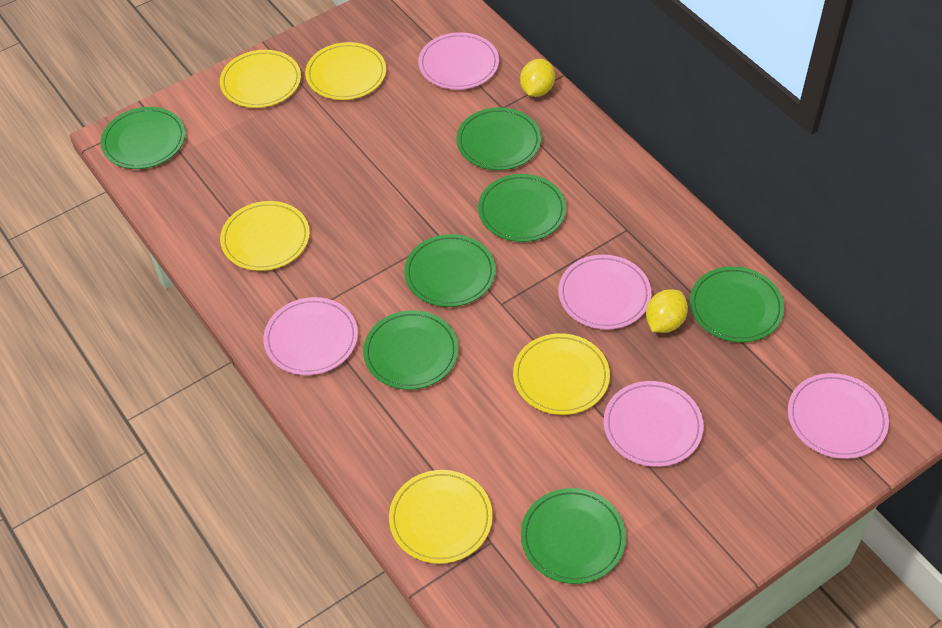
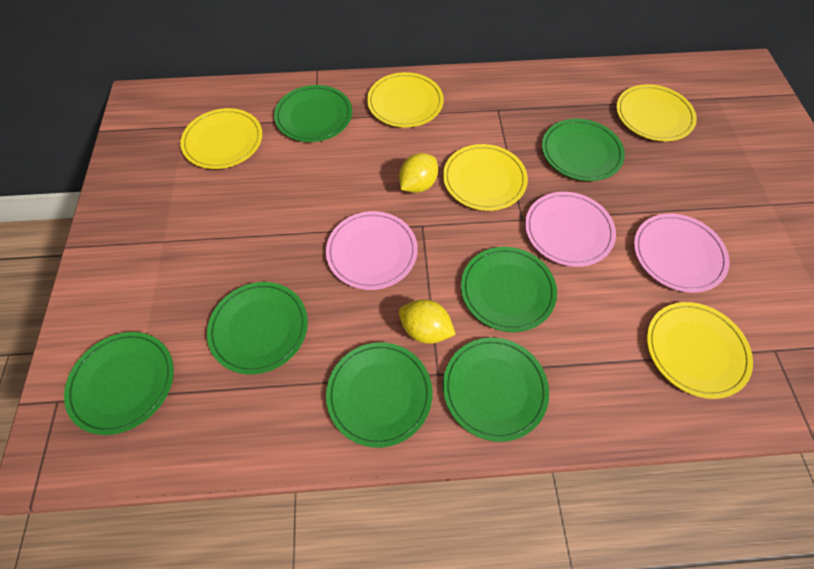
pink plate: 5 -> 3

